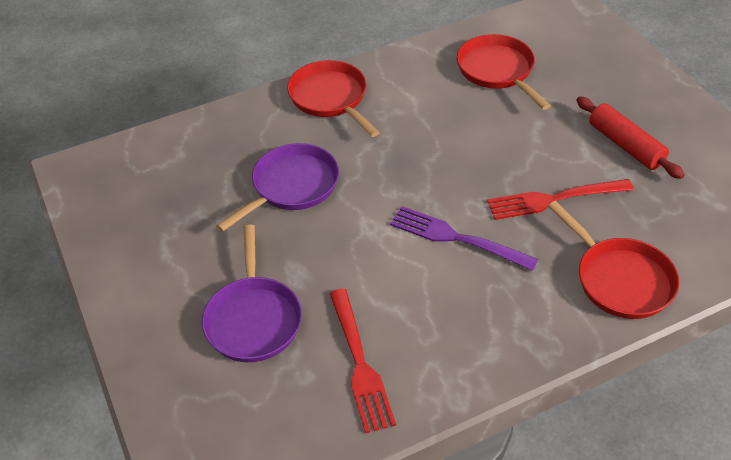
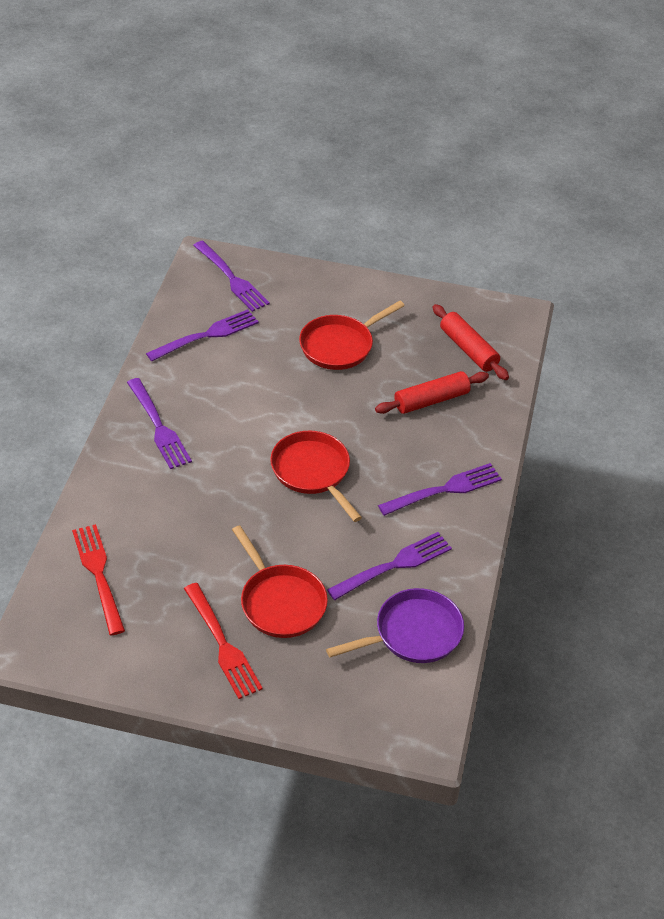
purple fork: 1 -> 5
purple pan: 2 -> 1
red rolling pin: 1 -> 2

